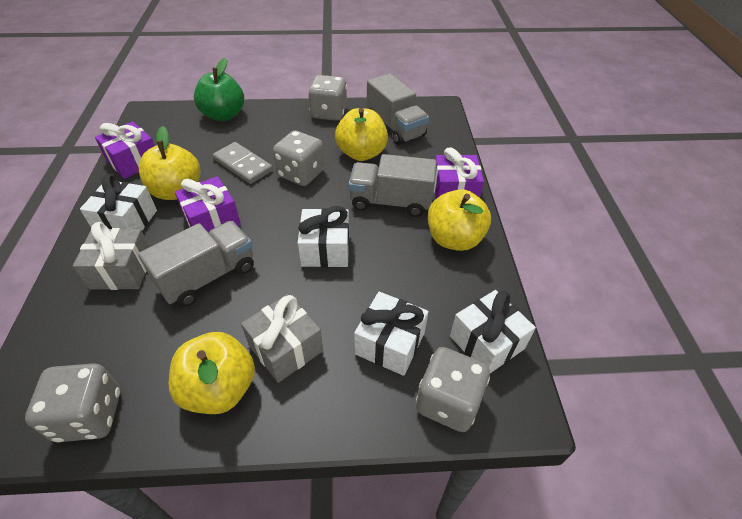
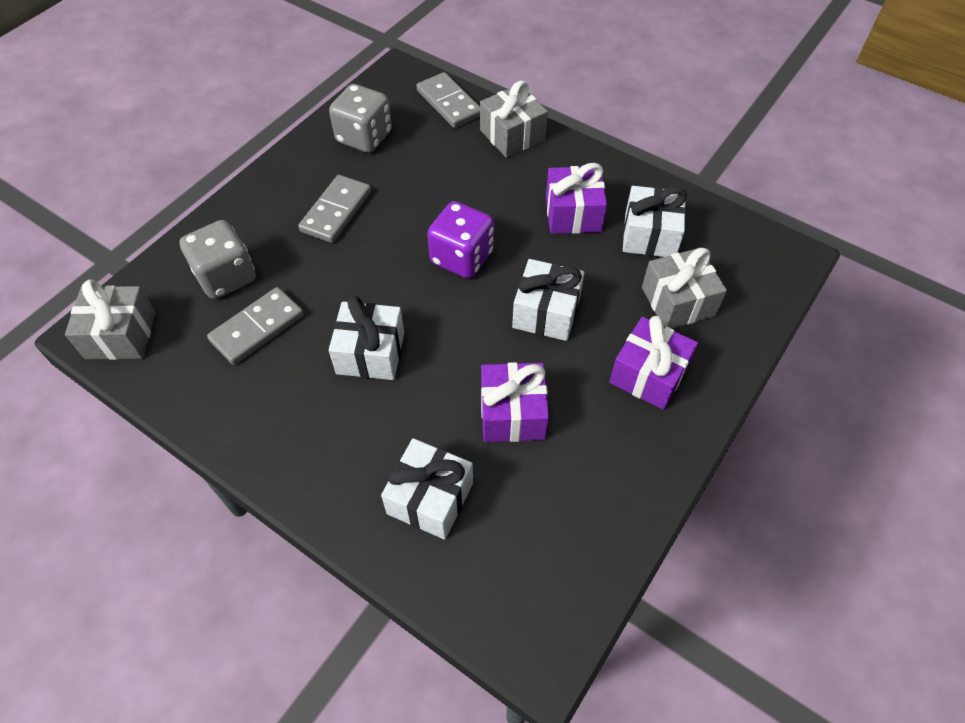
green apple: 1 -> 0
grey dice: 4 -> 2
grey domino: 1 -> 3
grey gift: 2 -> 3
grey truck: 3 -> 0
purple dice: 0 -> 1
yellow apple: 4 -> 0

